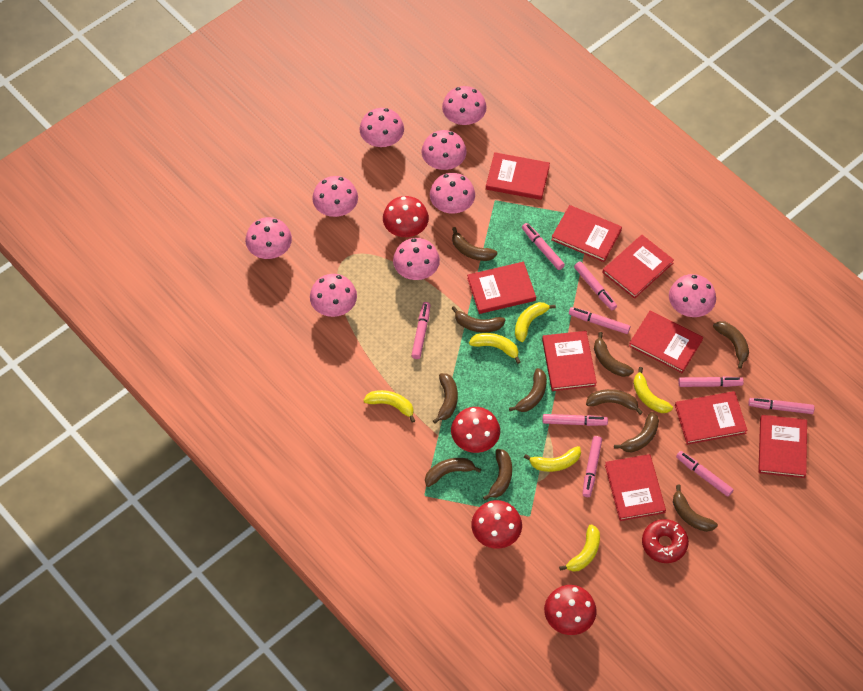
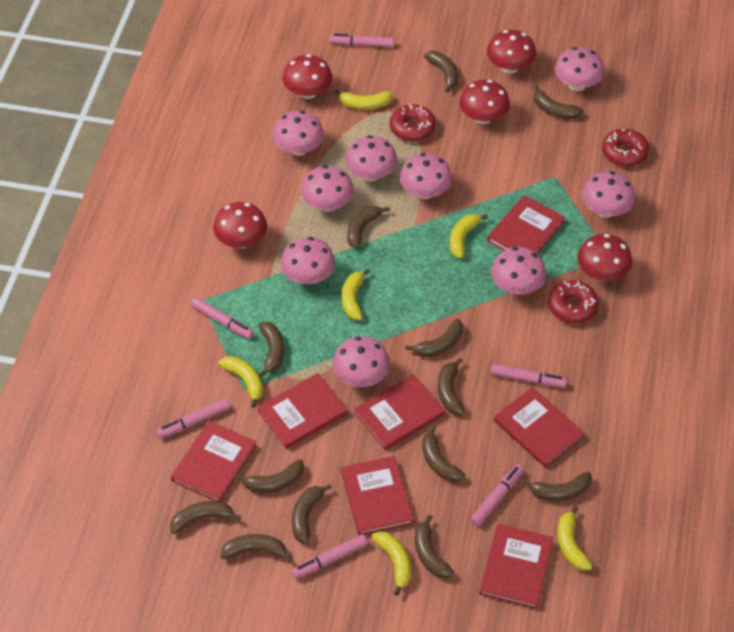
brown banana: 11 -> 13
pink marker: 9 -> 6
red book: 9 -> 7
red donut: 1 -> 3
red mushroom: 4 -> 5

